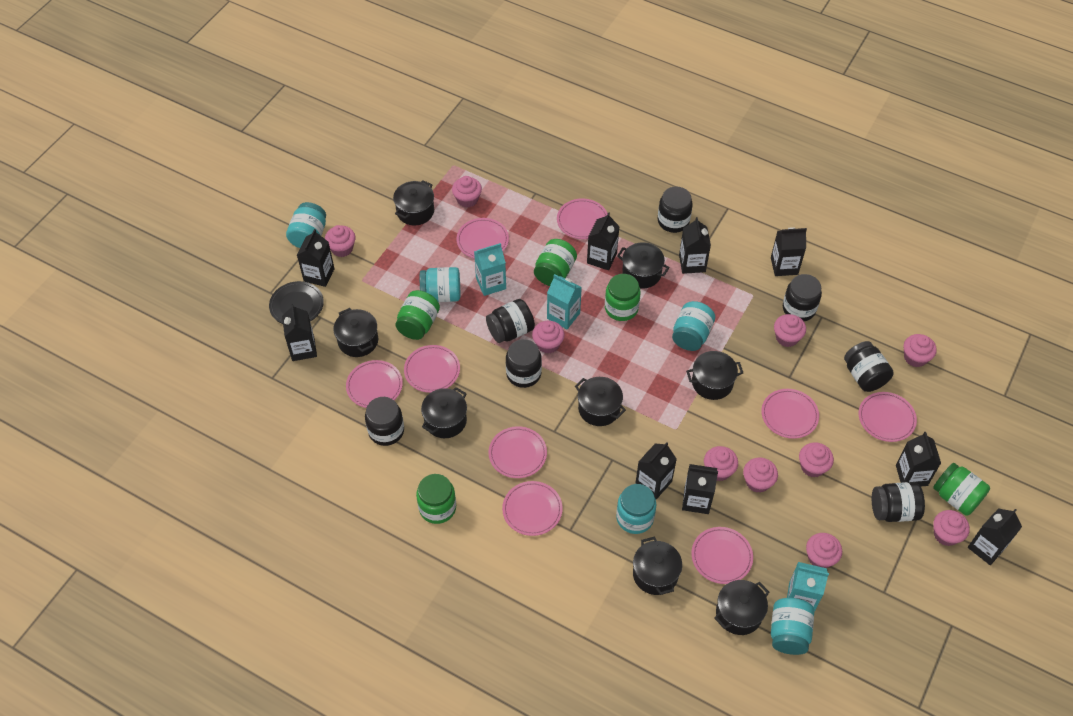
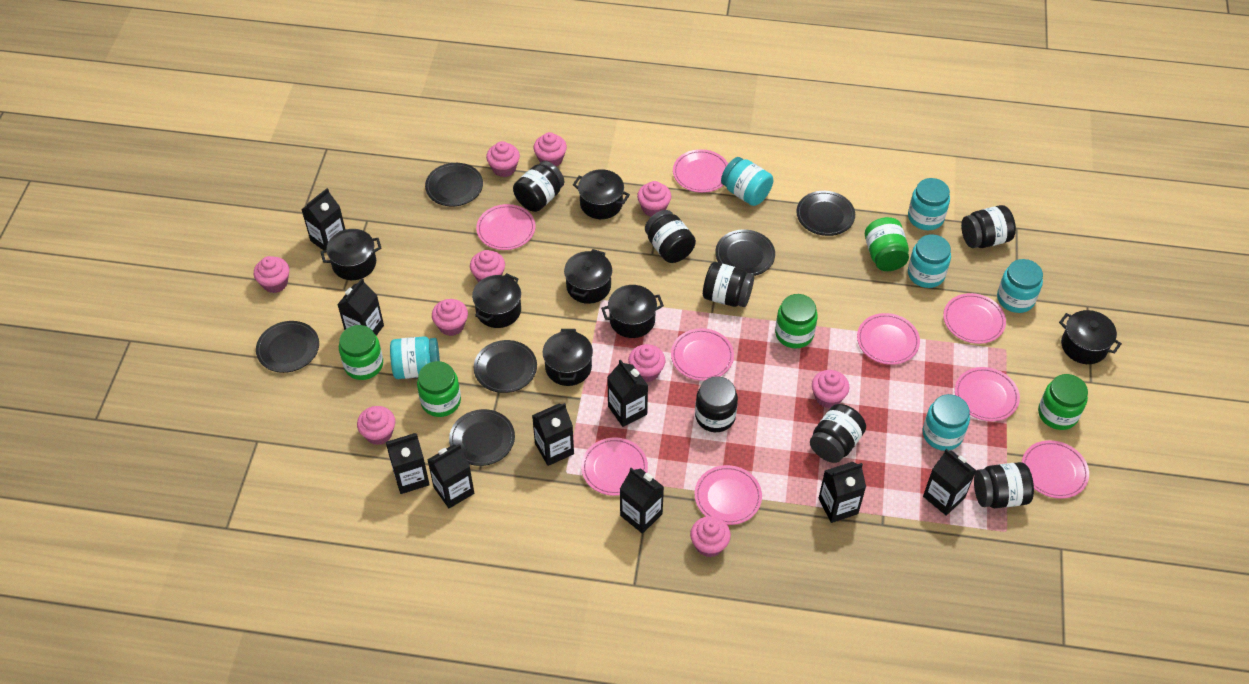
black plate: 1 -> 6
black pot: 8 -> 7
turquoise carton: 3 -> 0
turquoise jar: 5 -> 6

